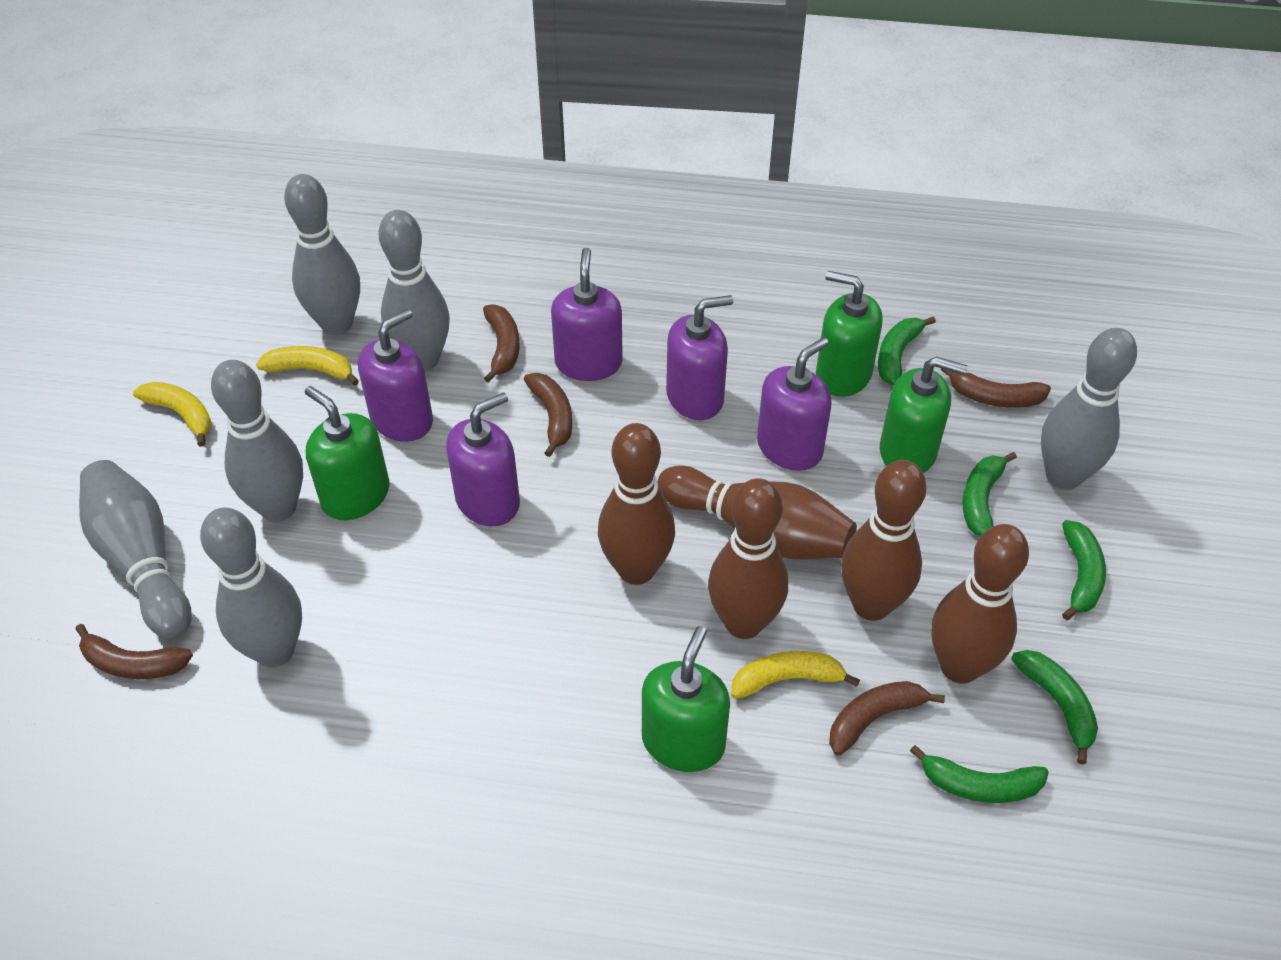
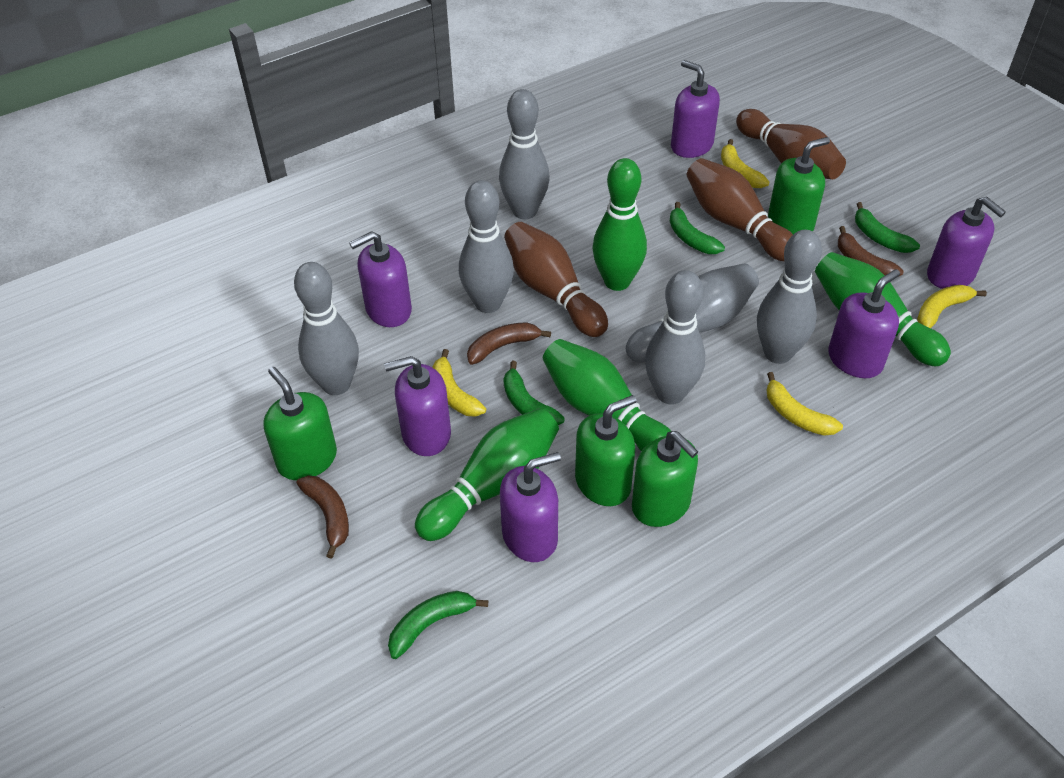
brown banana: 5 -> 3
brown bowling pin: 5 -> 3
green banana: 5 -> 4
green bowling pin: 0 -> 4
purple soap dispenser: 5 -> 6
yellow banana: 3 -> 4

